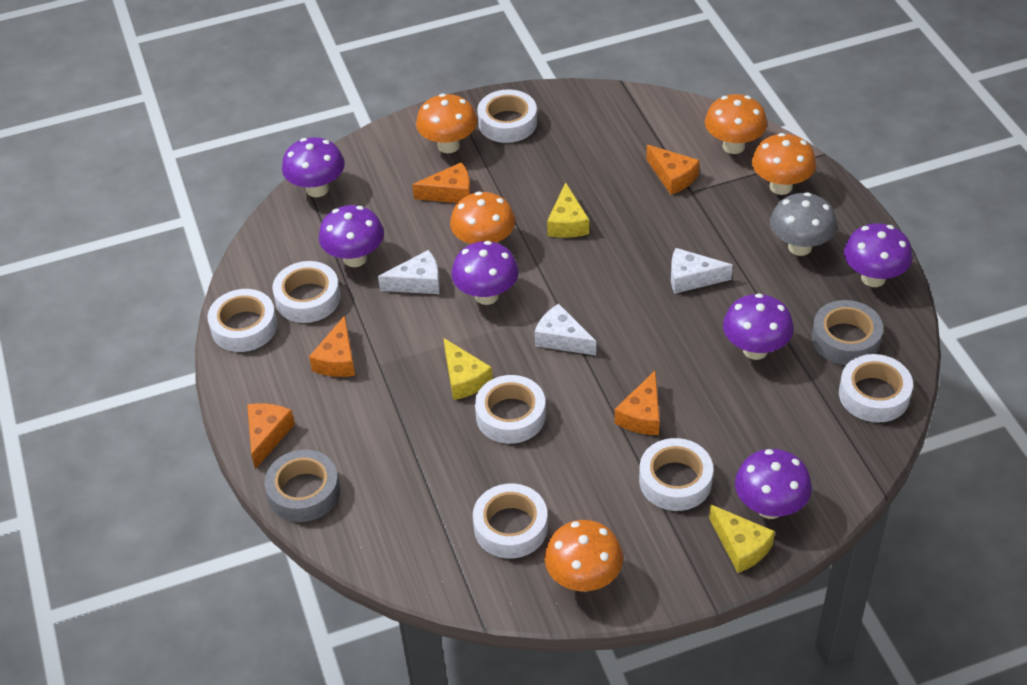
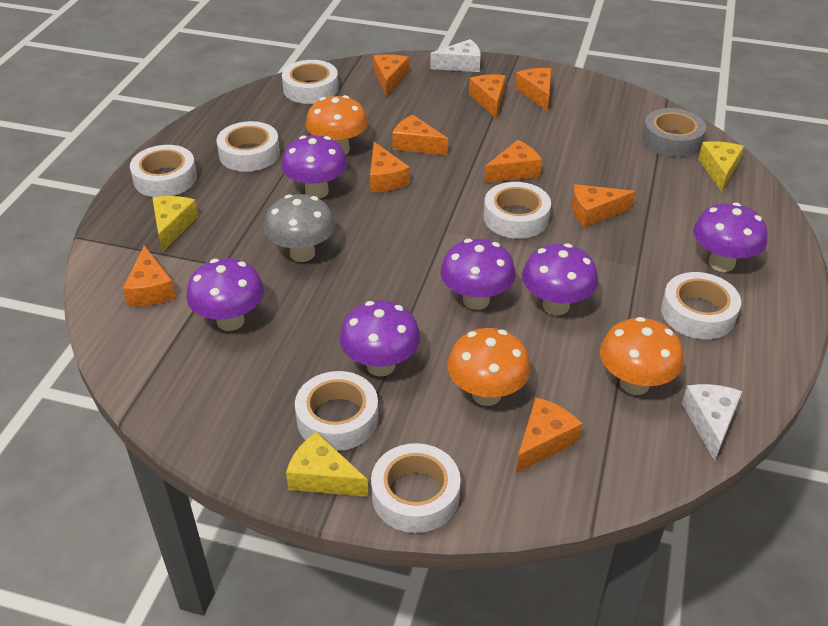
grey tape: 2 -> 1
orange cheese: 5 -> 9
orange mushroom: 5 -> 3
white cheese: 3 -> 2

